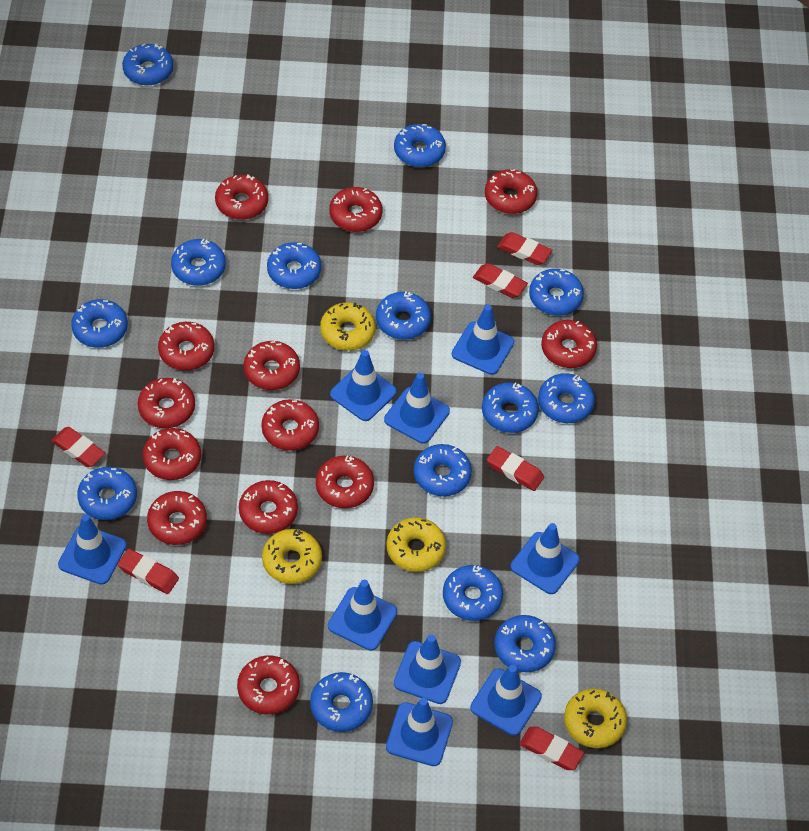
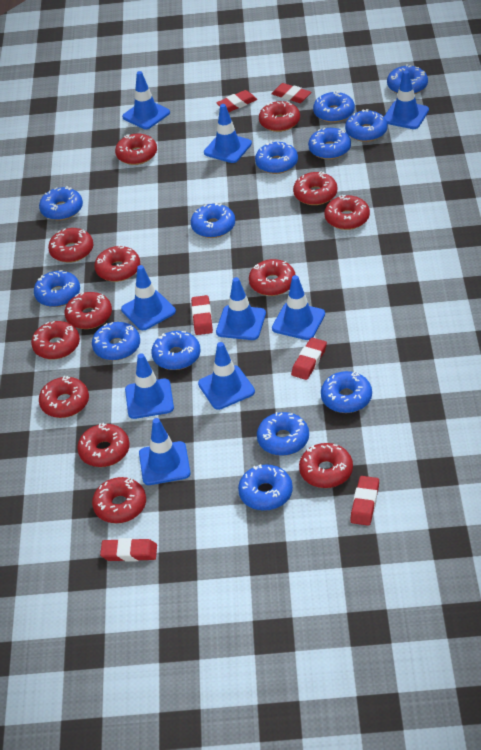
blue donut: 14 -> 13
yellow donut: 4 -> 0

